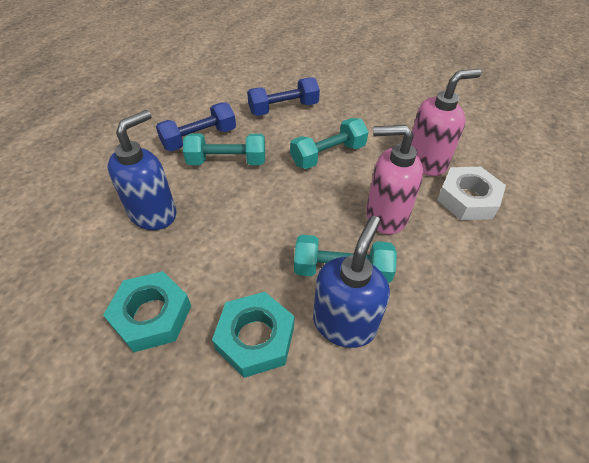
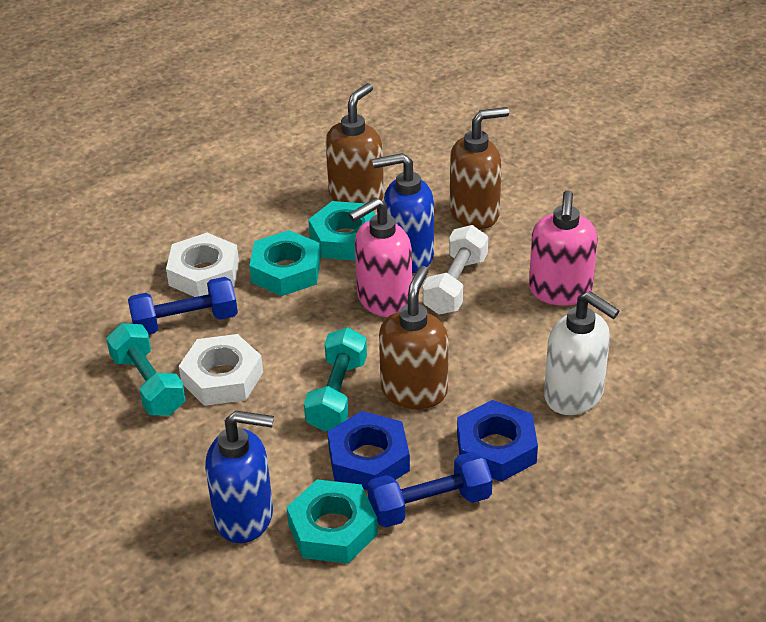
blue nut: 0 -> 2
brown soap dispenser: 0 -> 3
turquoise dumbbell: 3 -> 2
turquoise nut: 2 -> 3
white dumbbell: 0 -> 1
white nut: 1 -> 2
white soap dispenser: 0 -> 1

